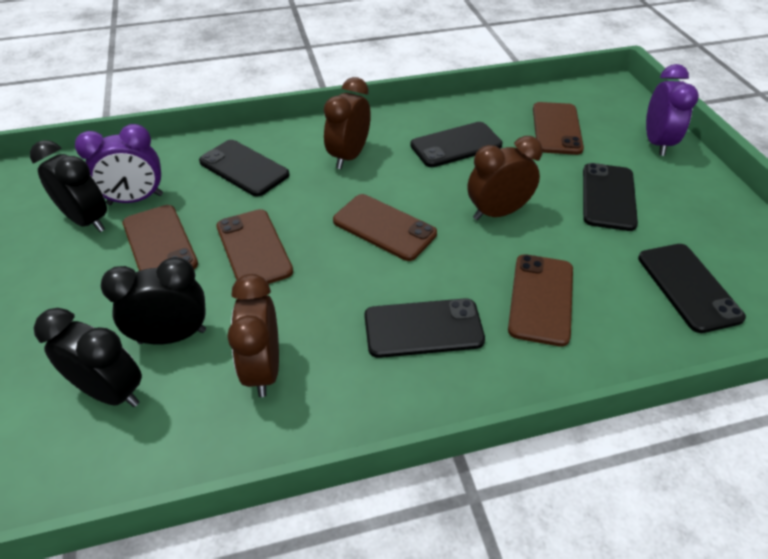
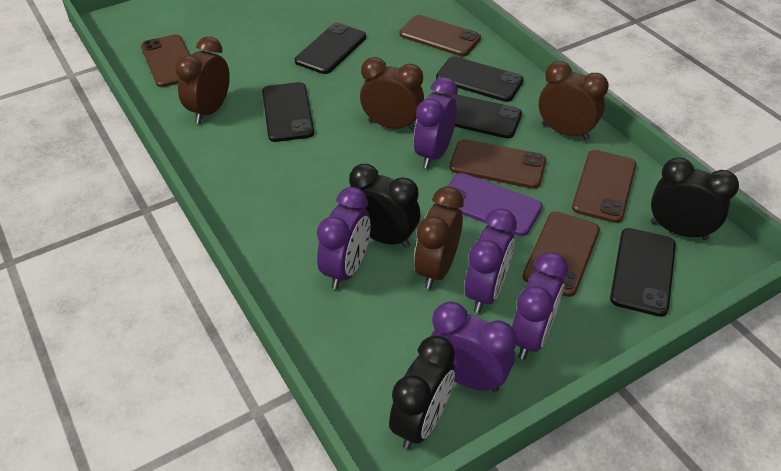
brown clock: 3 -> 4
purple clock: 2 -> 5
purple phone: 0 -> 1

